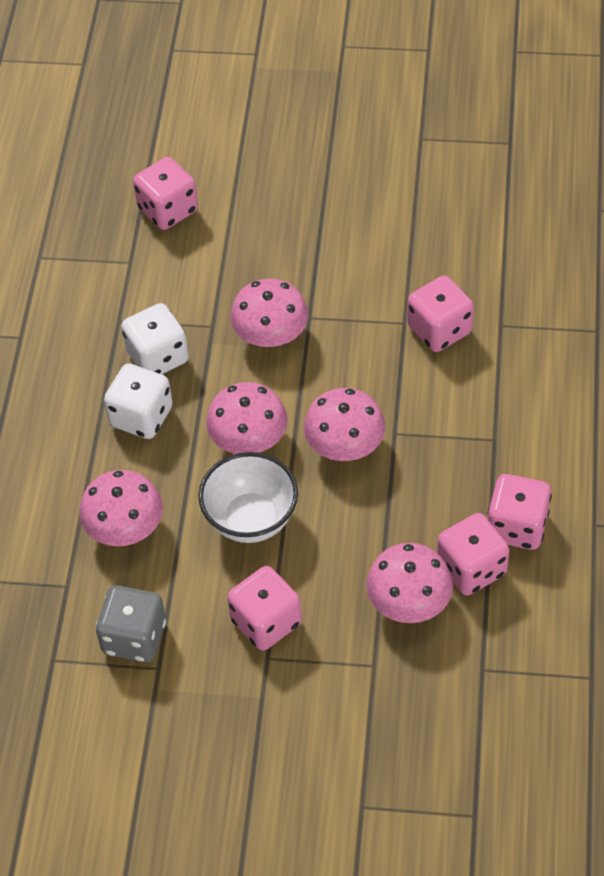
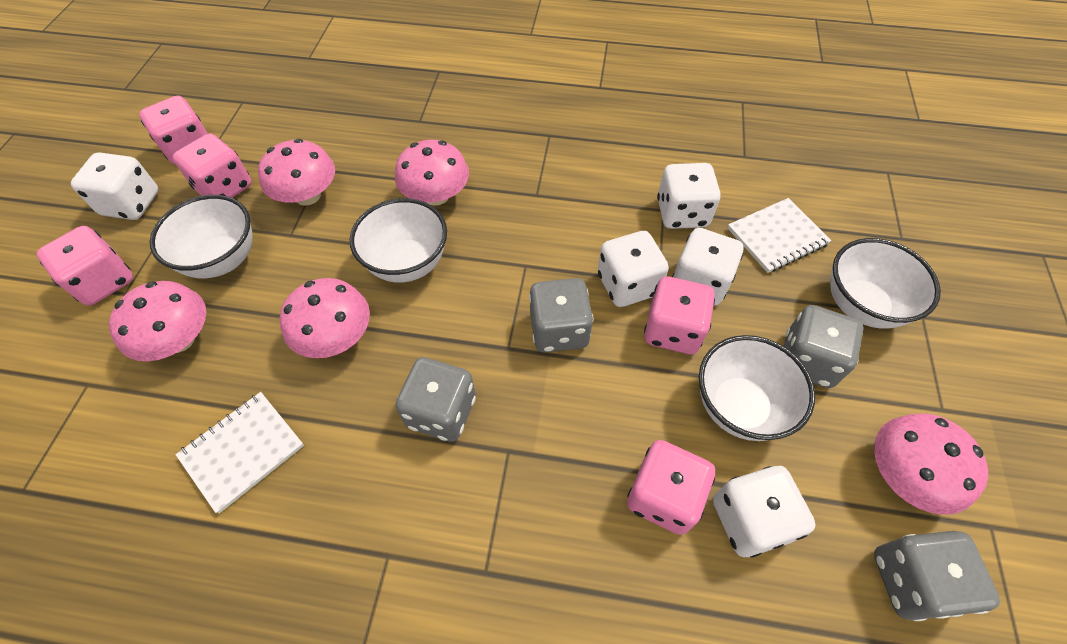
grey dice: 1 -> 4
white bowl: 1 -> 4
white dice: 2 -> 5
white notebook: 0 -> 2

